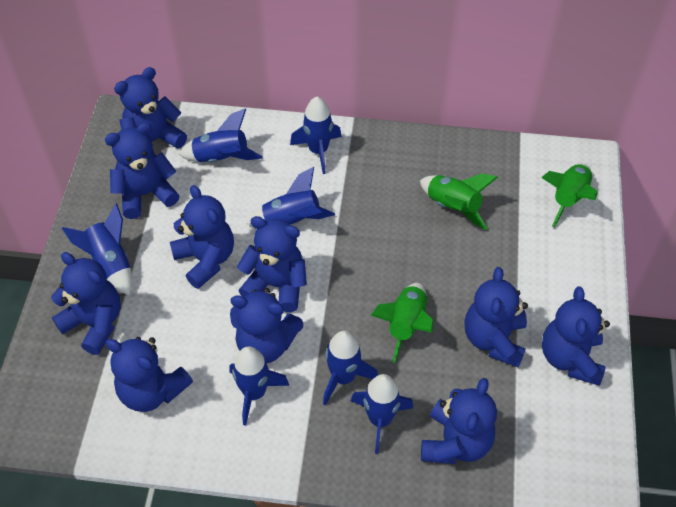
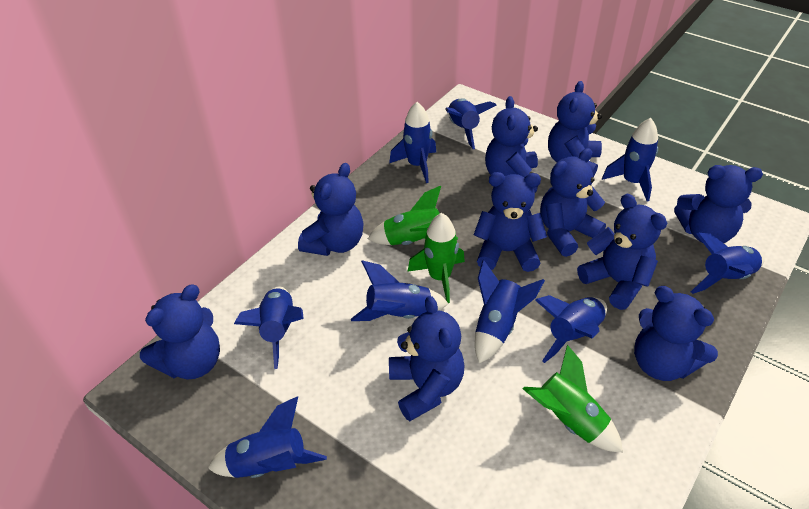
blue rocket: 7 -> 9

